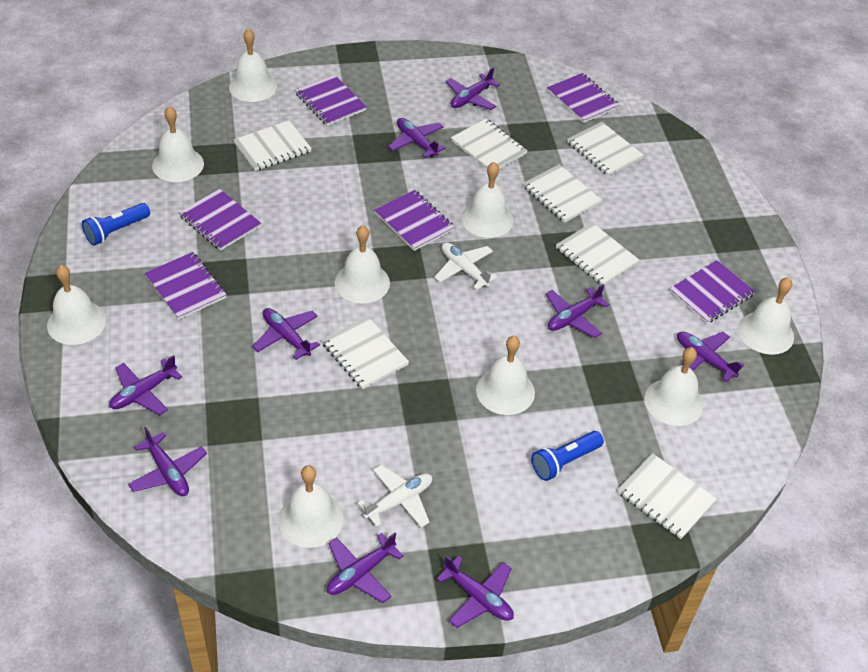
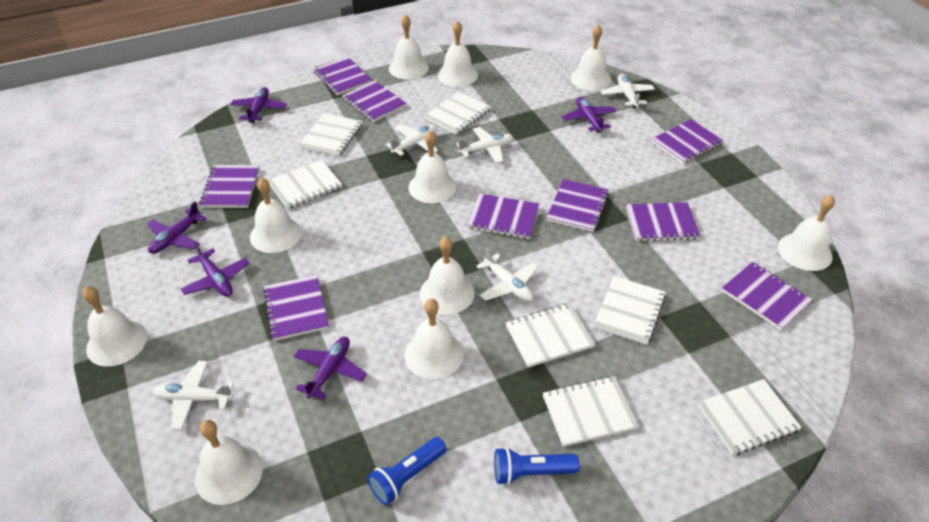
purple notebook: 6 -> 9
purple plane: 9 -> 5
white bell: 9 -> 10
white plane: 2 -> 5

